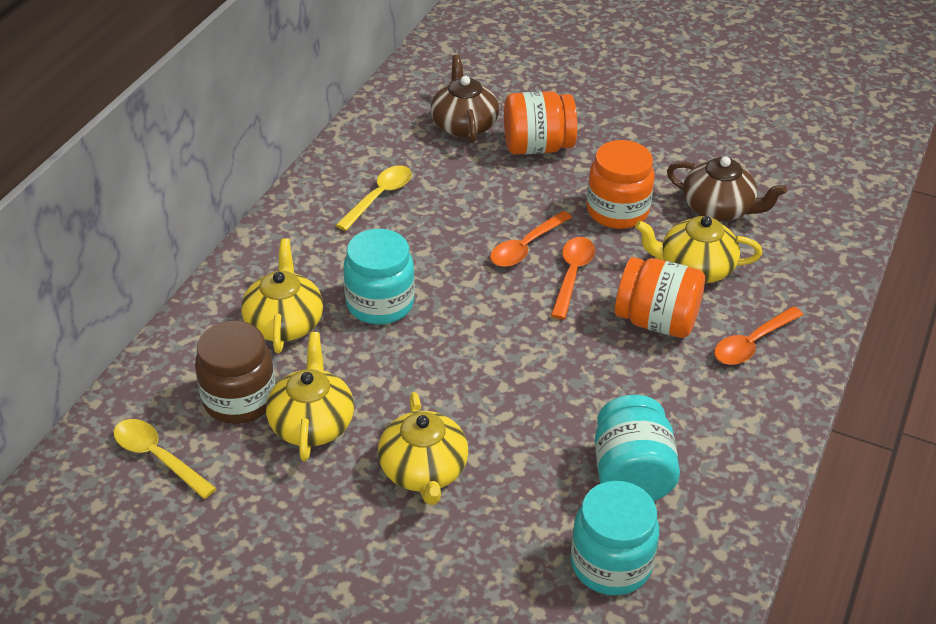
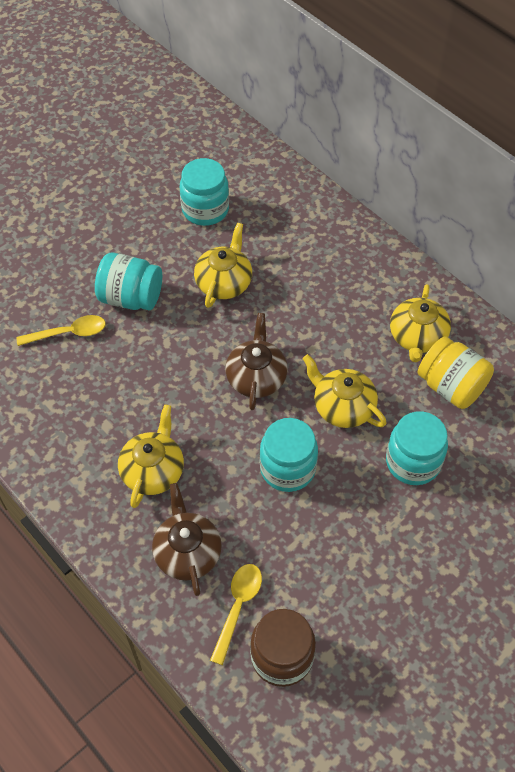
orange jar: 3 -> 0
orange spoon: 3 -> 0
turquoise jar: 3 -> 4
yellow jar: 0 -> 1

